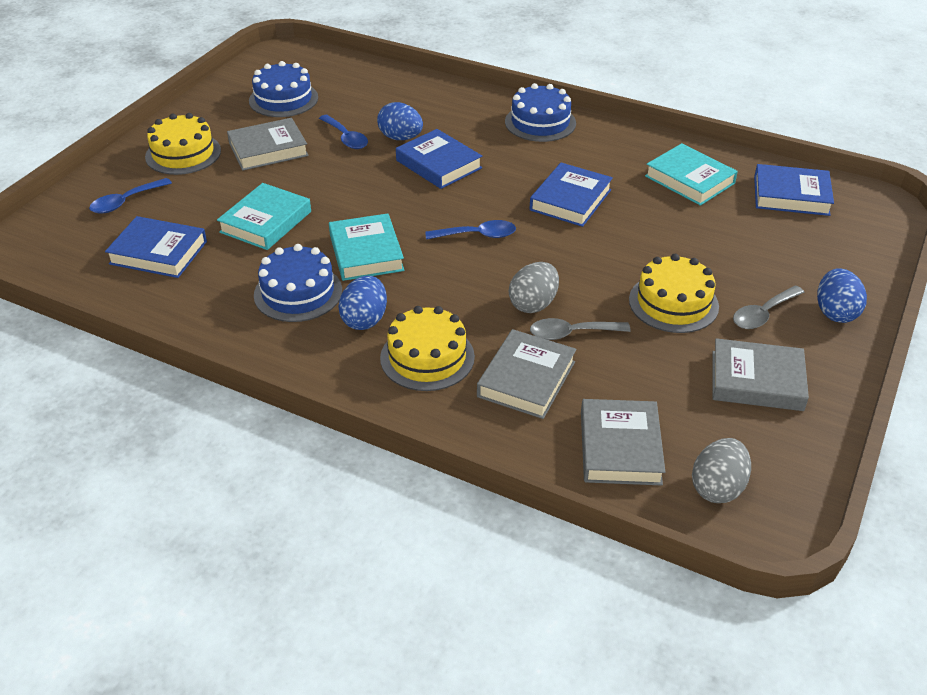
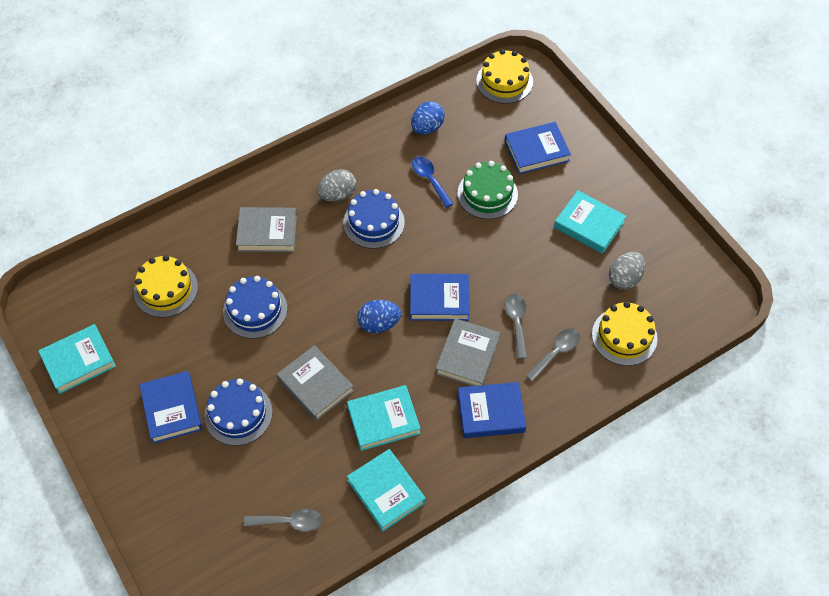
blue egg: 3 -> 2
blue spoon: 3 -> 1
green cake: 0 -> 1
grey book: 4 -> 3
grey spoon: 2 -> 3
turquoise book: 3 -> 4

